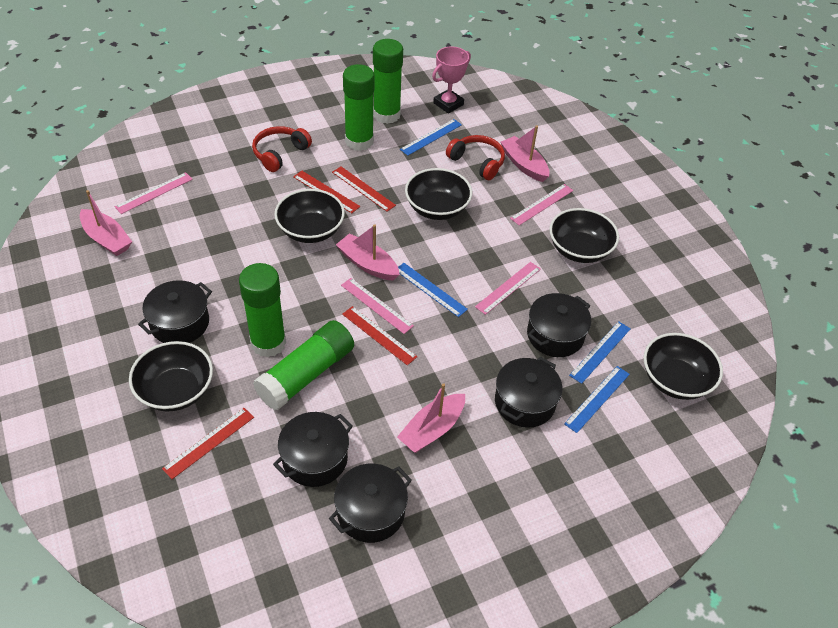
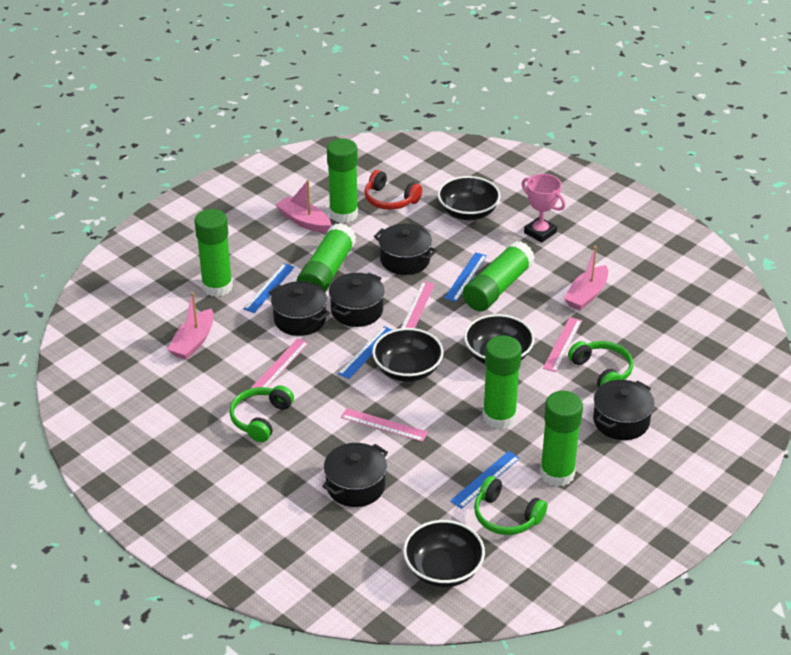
black bowl: 5 -> 4
green glue stick: 4 -> 6
green headphones: 0 -> 3
pink boat: 4 -> 3
red headphones: 2 -> 1
red ruler: 4 -> 0

